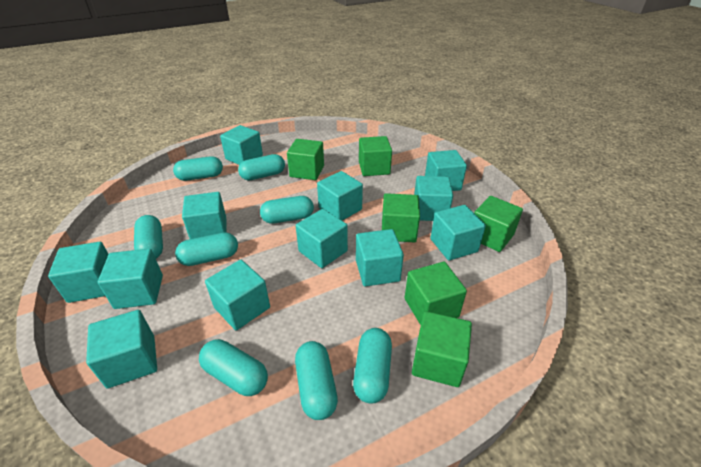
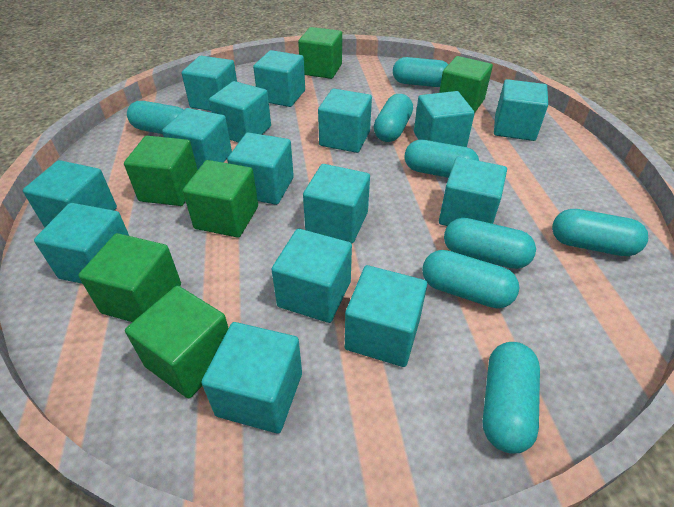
turquoise cube: 12 -> 15

